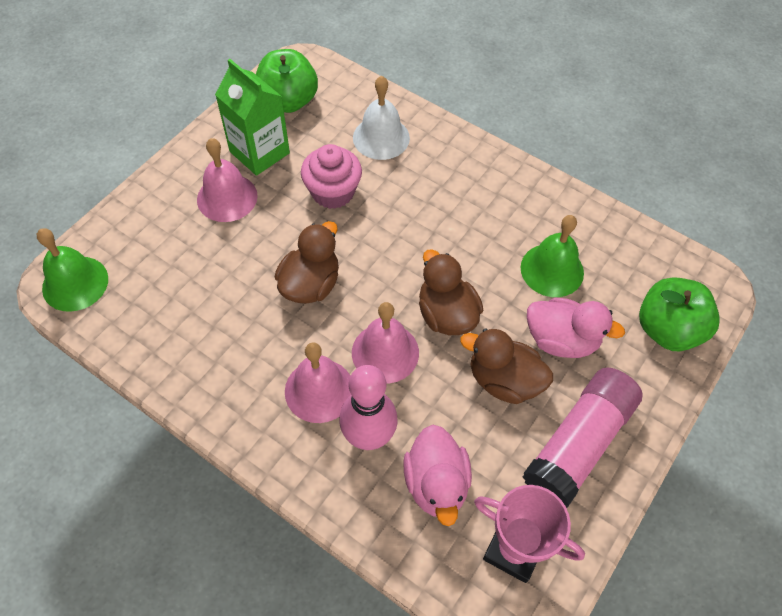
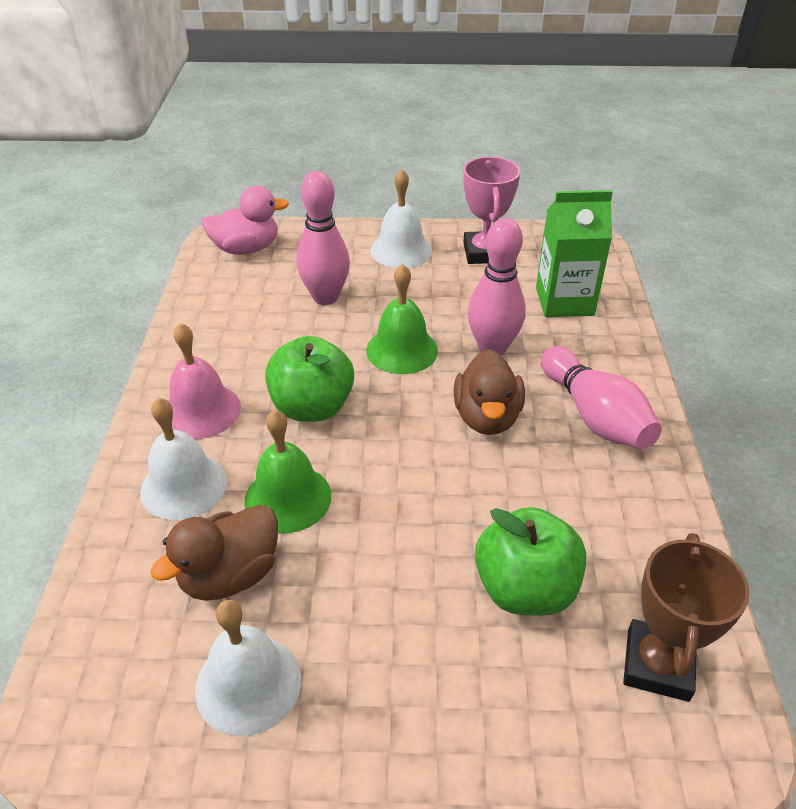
brown duck: 3 -> 2
brown trophy: 0 -> 1
pink bell: 3 -> 1
pink bowling pin: 1 -> 3
pink cupcake: 1 -> 0
pink duck: 2 -> 1
pink glue stick: 1 -> 0
white bell: 1 -> 3

